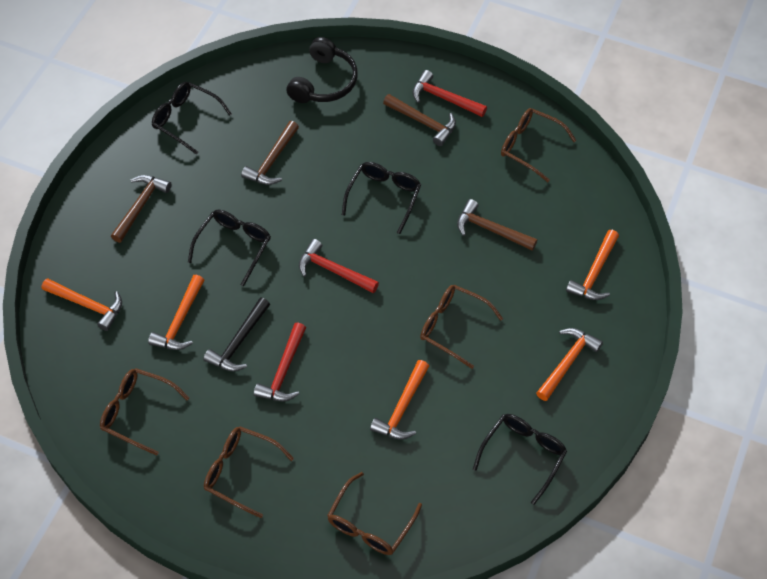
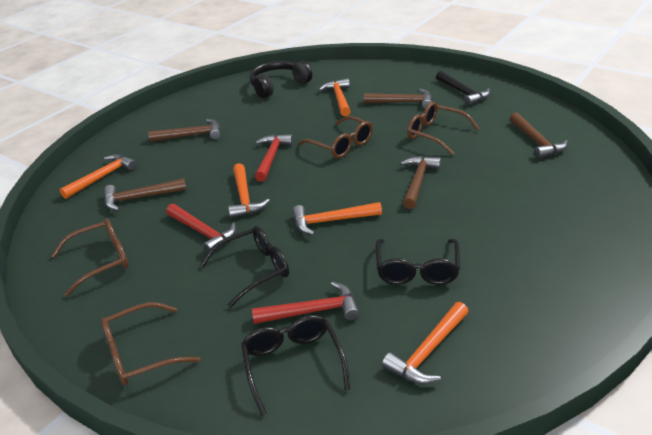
black glasses: 4 -> 3
brown glasses: 5 -> 4
brown hammer: 4 -> 5

